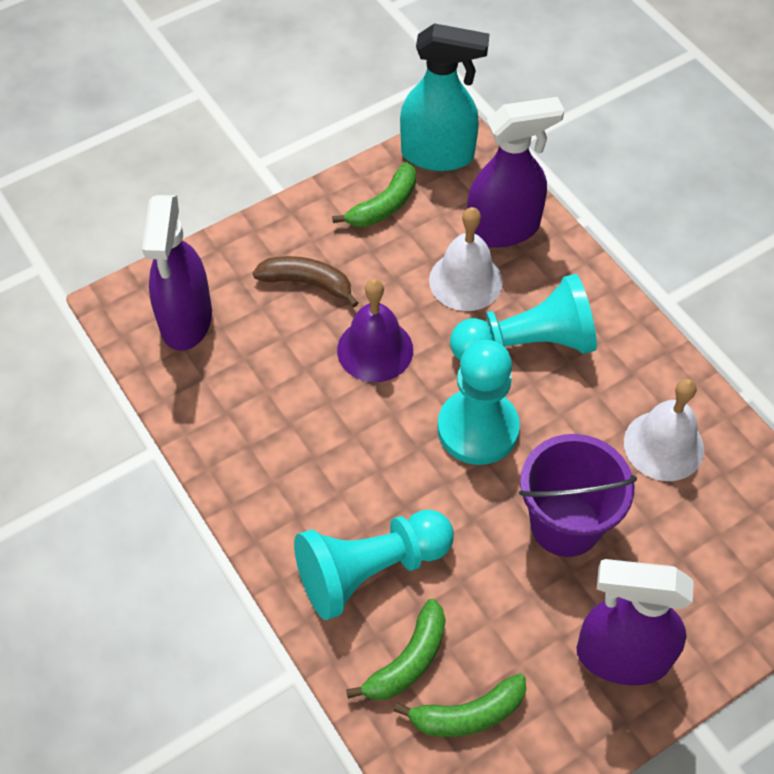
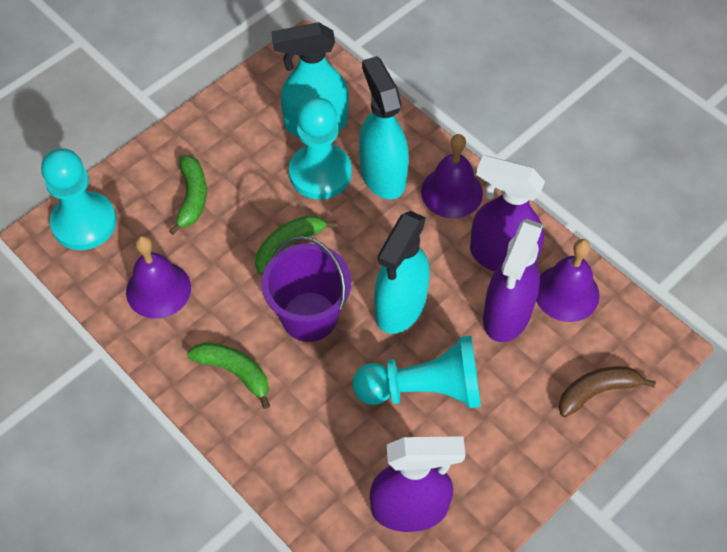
purple bell: 1 -> 3
turquoise spray bottle: 1 -> 3
white bell: 2 -> 0

